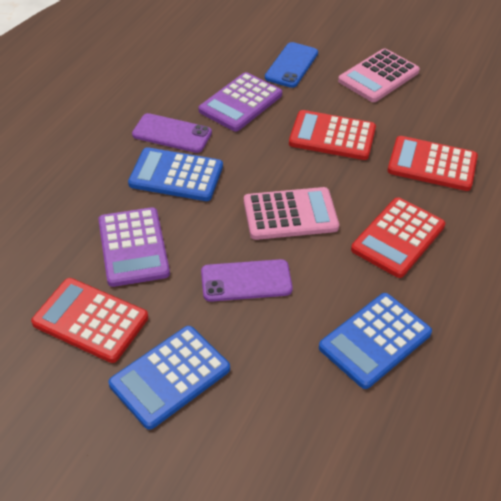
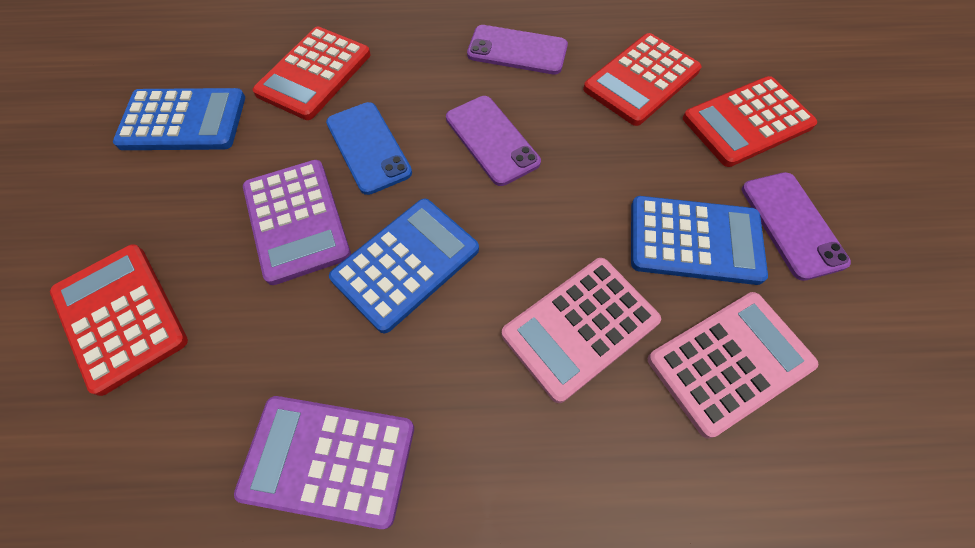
purple phone: 2 -> 3

